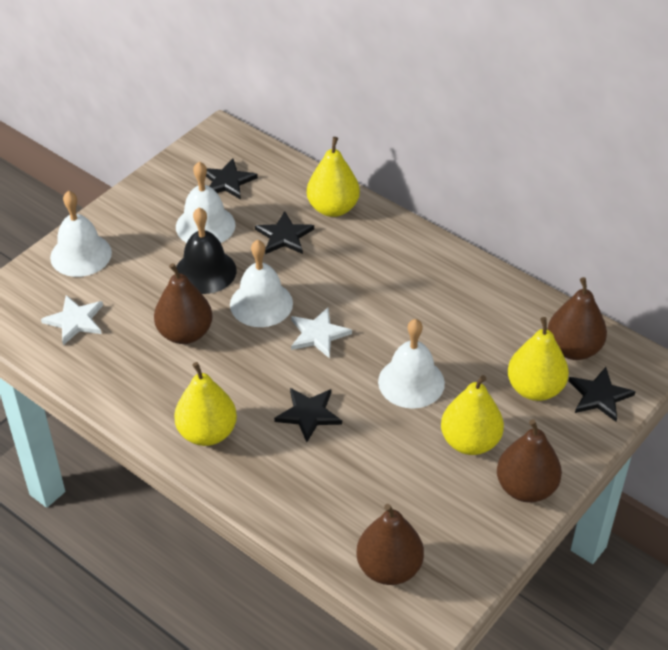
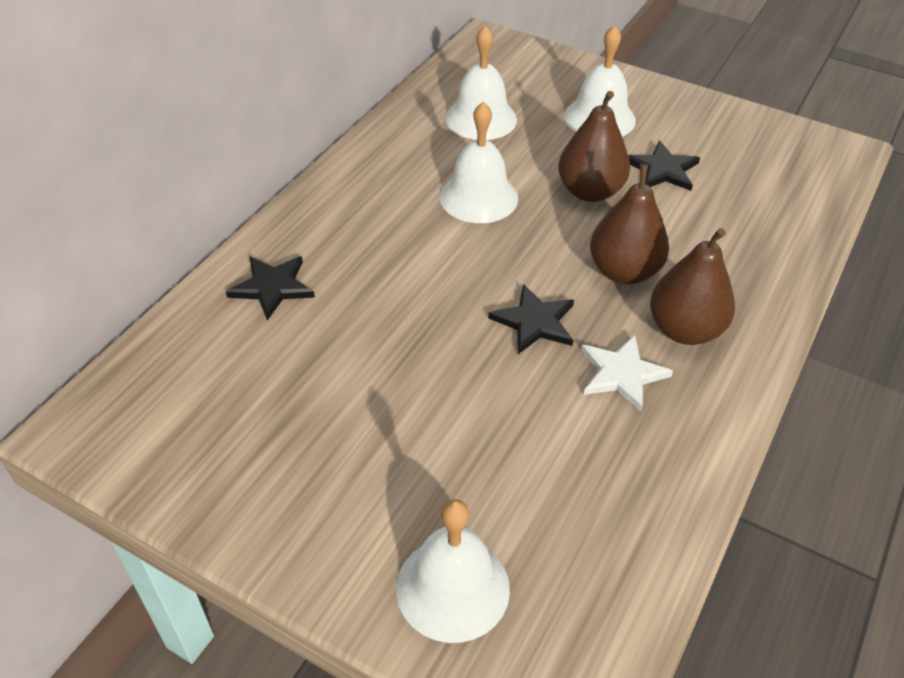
black bell: 1 -> 0
black star: 4 -> 3
brown pear: 4 -> 3
white star: 2 -> 1
yellow pear: 4 -> 0

